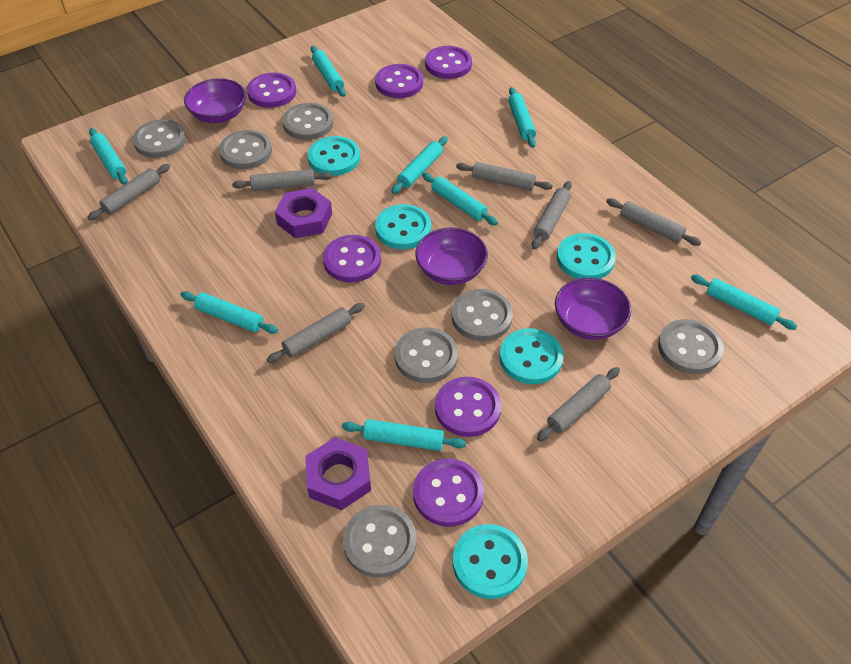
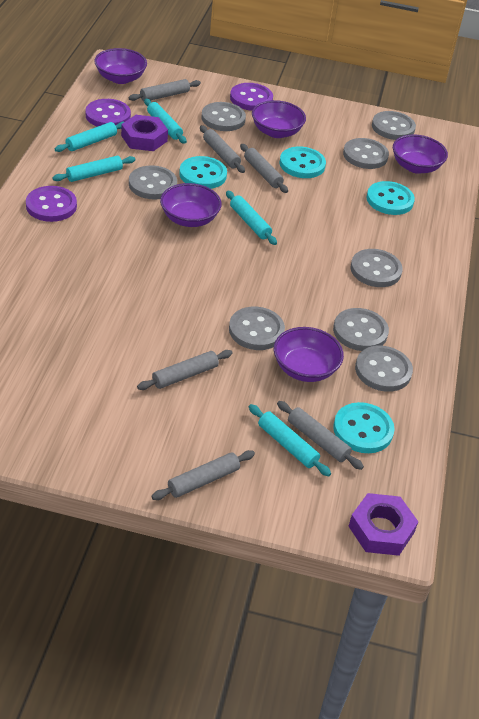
grey button: 7 -> 8
grey rolling pin: 7 -> 6
purple bowl: 3 -> 5
purple button: 6 -> 3
turquoise button: 5 -> 4
turquoise rolling pin: 8 -> 5

